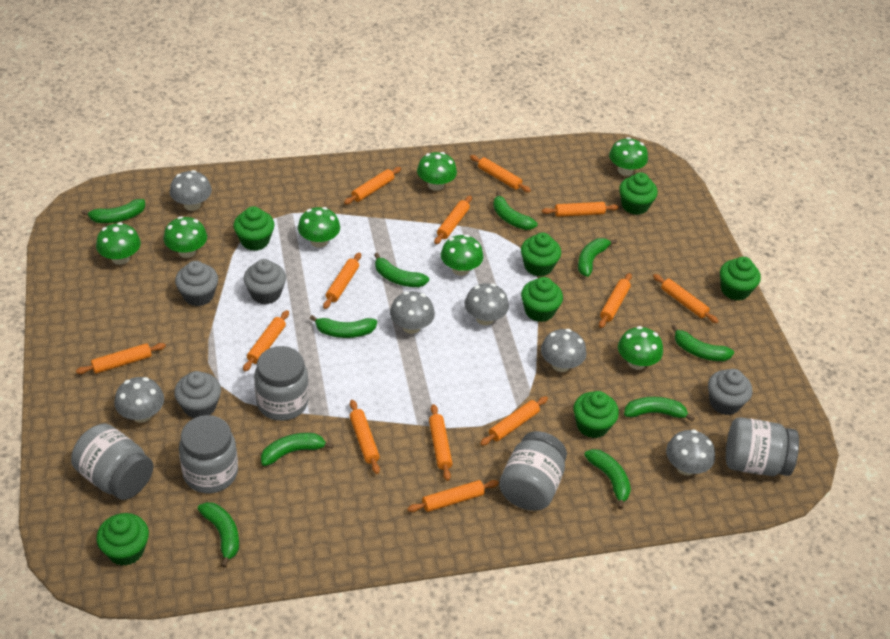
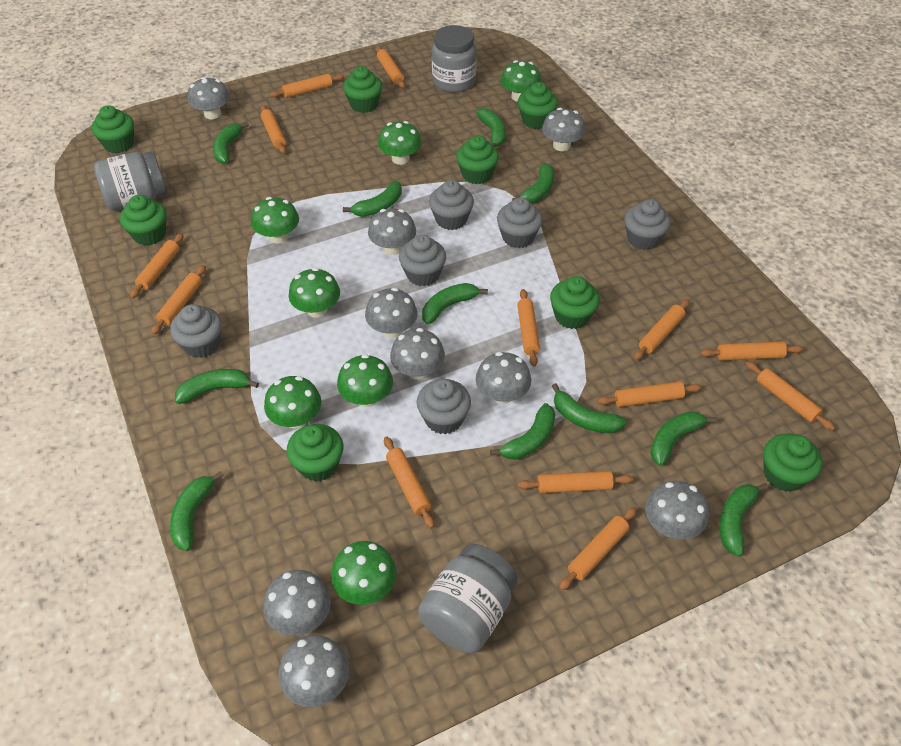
green banana: 10 -> 11
green cupcake: 7 -> 8
grey cupcake: 4 -> 6
grey jar: 5 -> 3
grey mushroom: 6 -> 9

